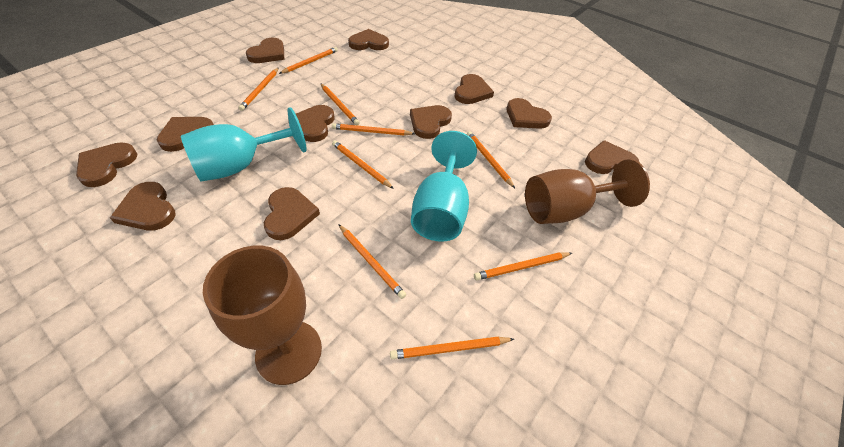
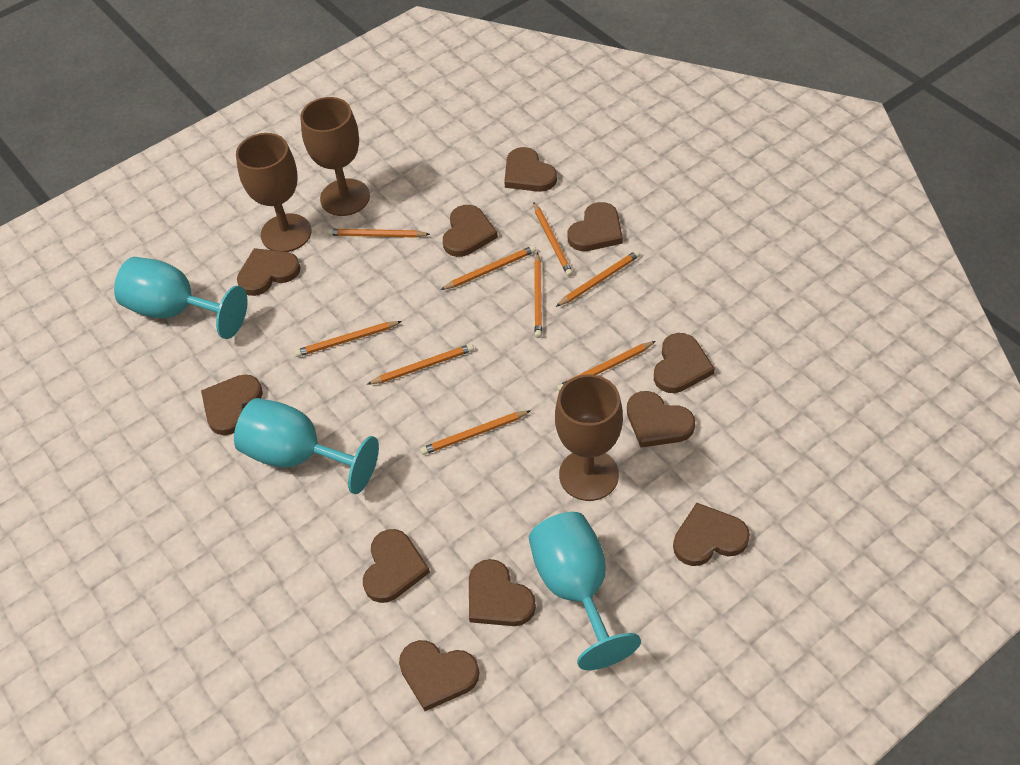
brown goblet: 2 -> 3
turquoise goblet: 2 -> 3

